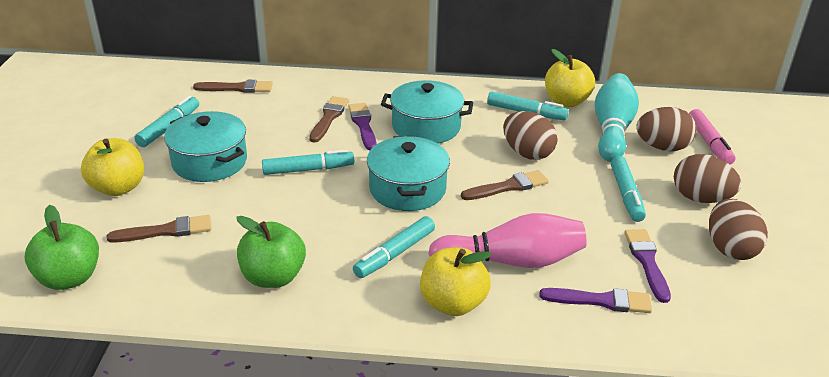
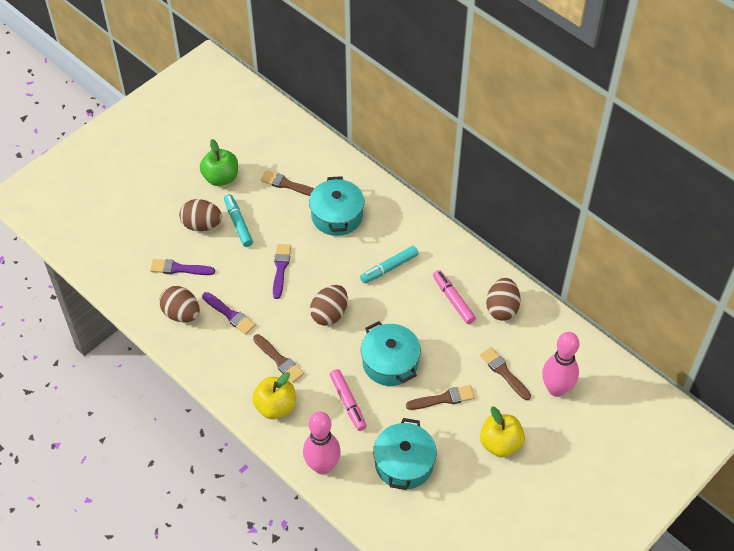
green apple: 2 -> 1
pink bowling pin: 1 -> 2
pink marker: 1 -> 2
turquoise bowling pin: 1 -> 0
turquoise marker: 5 -> 2
yellow apple: 3 -> 2

